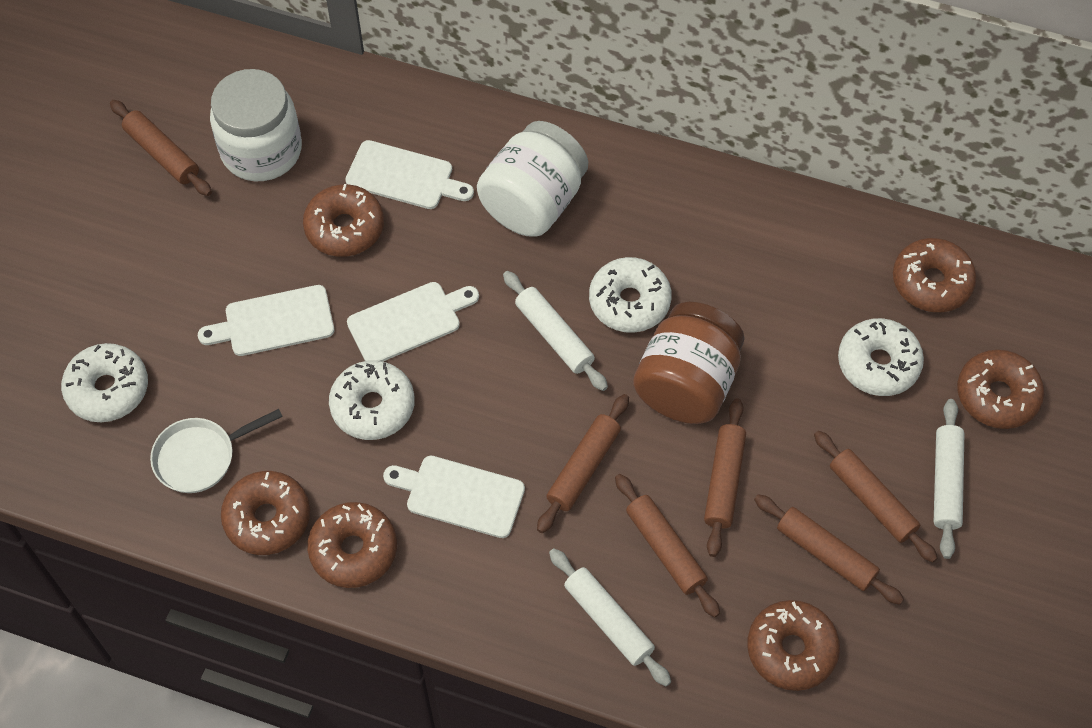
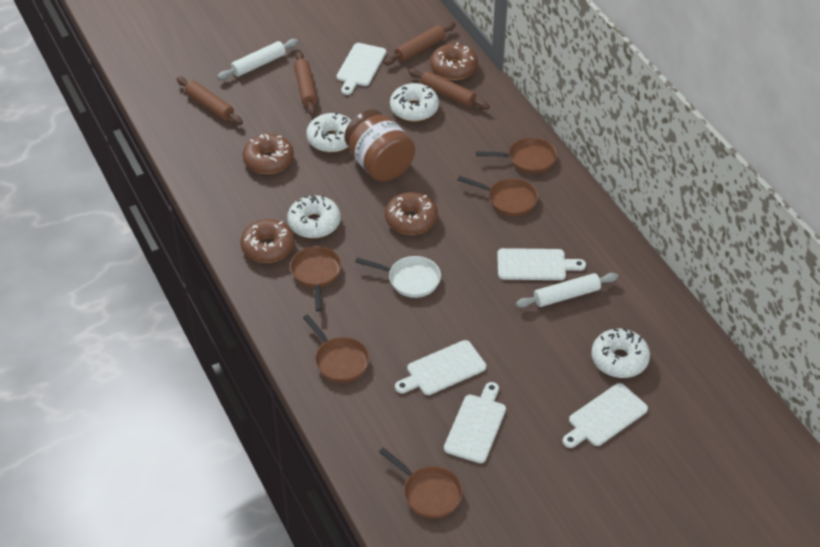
brown donut: 6 -> 4
brown pan: 0 -> 5
brown rolling pin: 6 -> 4
white cutting board: 4 -> 5
white jar: 2 -> 0
white rolling pin: 3 -> 2

